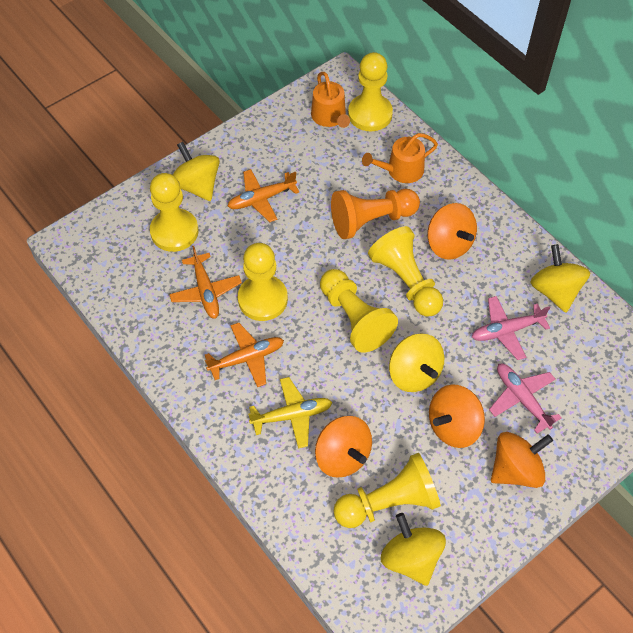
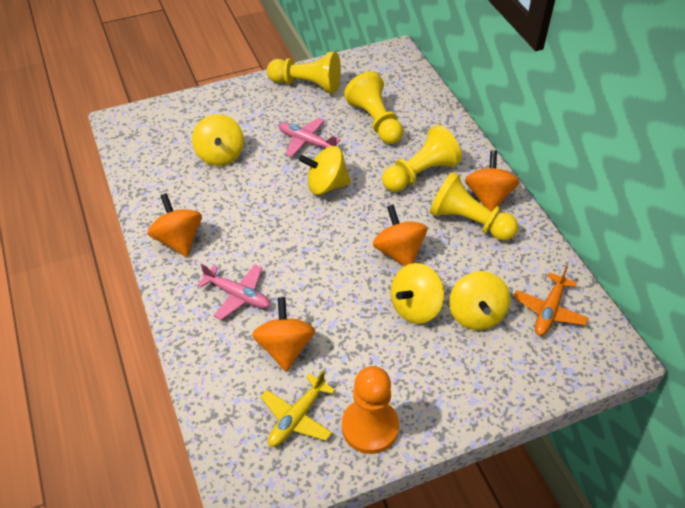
orange plane: 3 -> 1
orange watering can: 2 -> 0
yellow pawn: 6 -> 4

